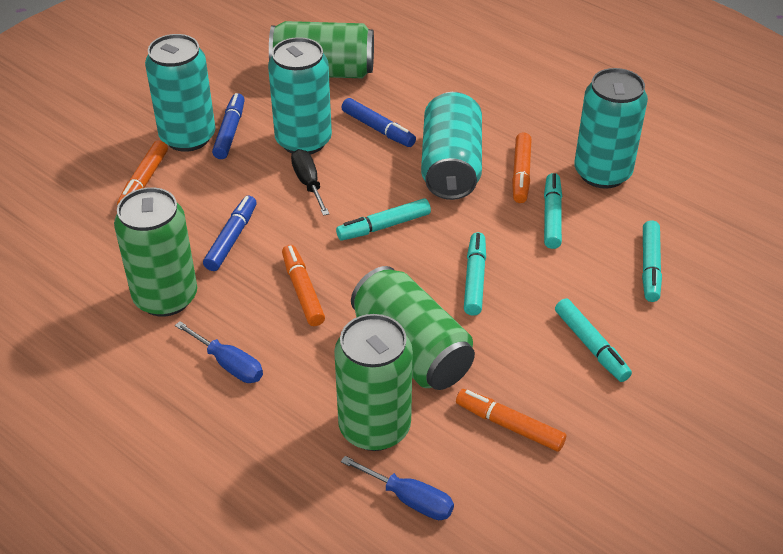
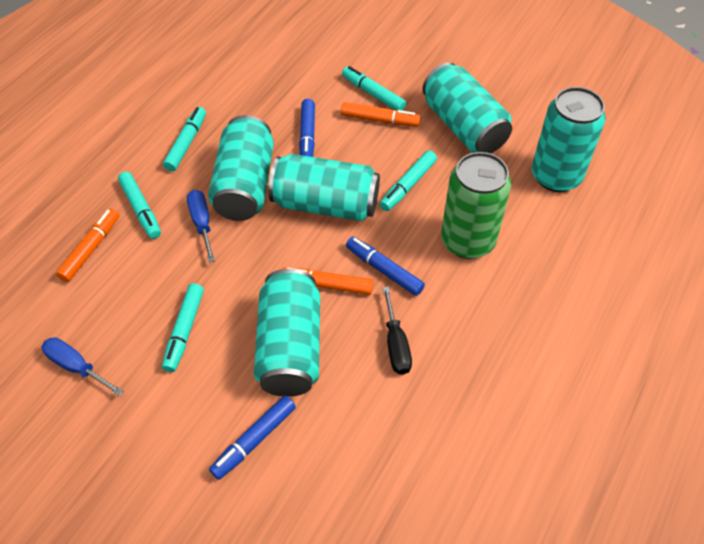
green can: 4 -> 1
orange marker: 4 -> 3
turquoise can: 4 -> 5

